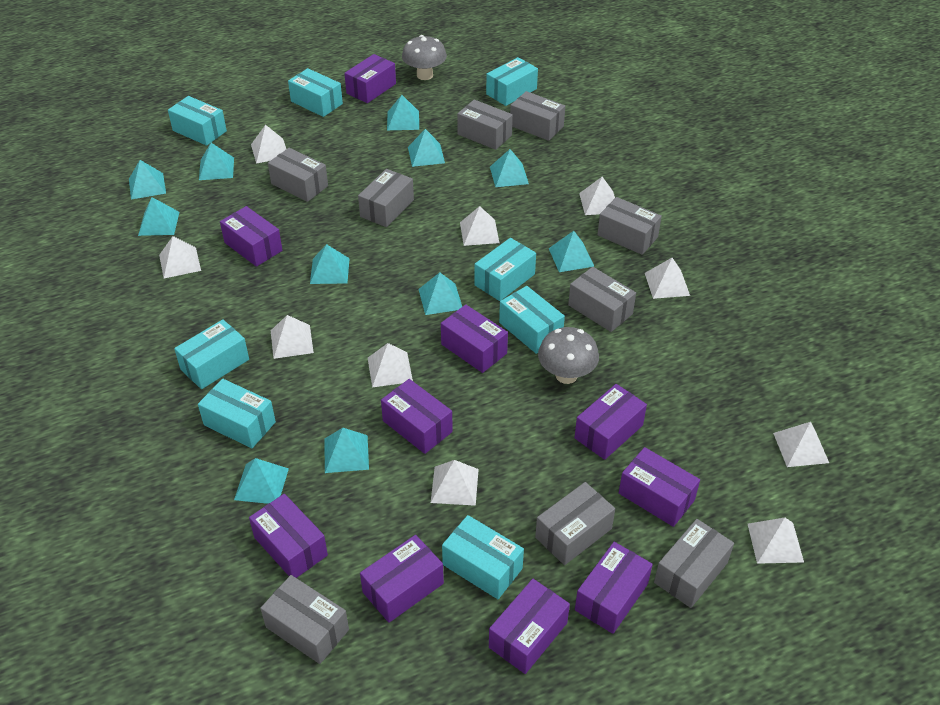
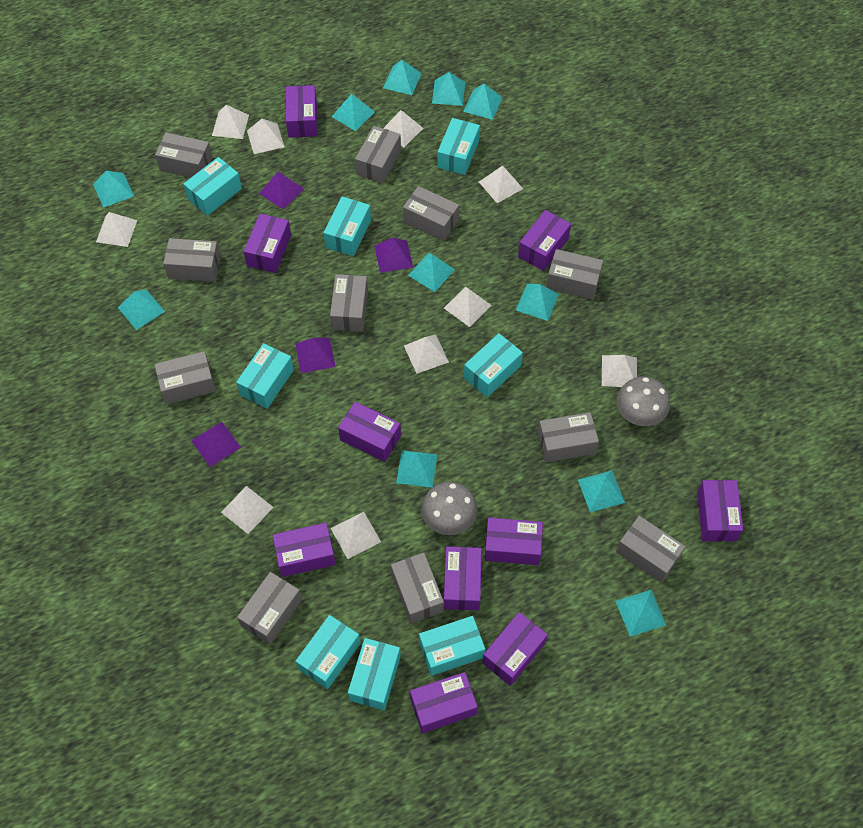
grey box: 9 -> 11
purple pyramid: 0 -> 4

